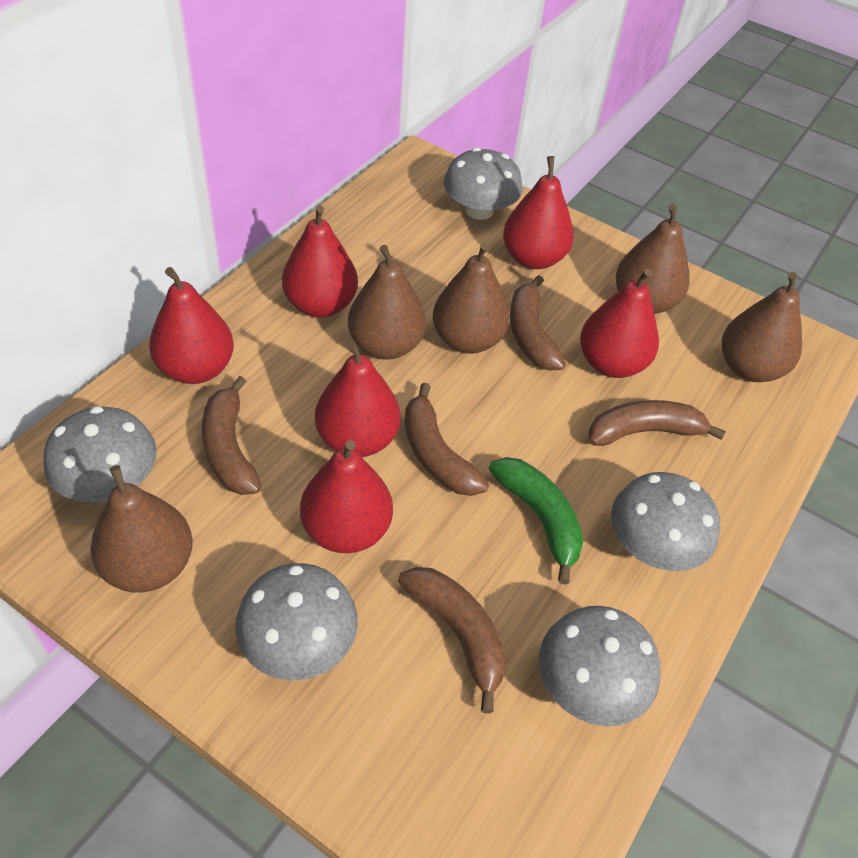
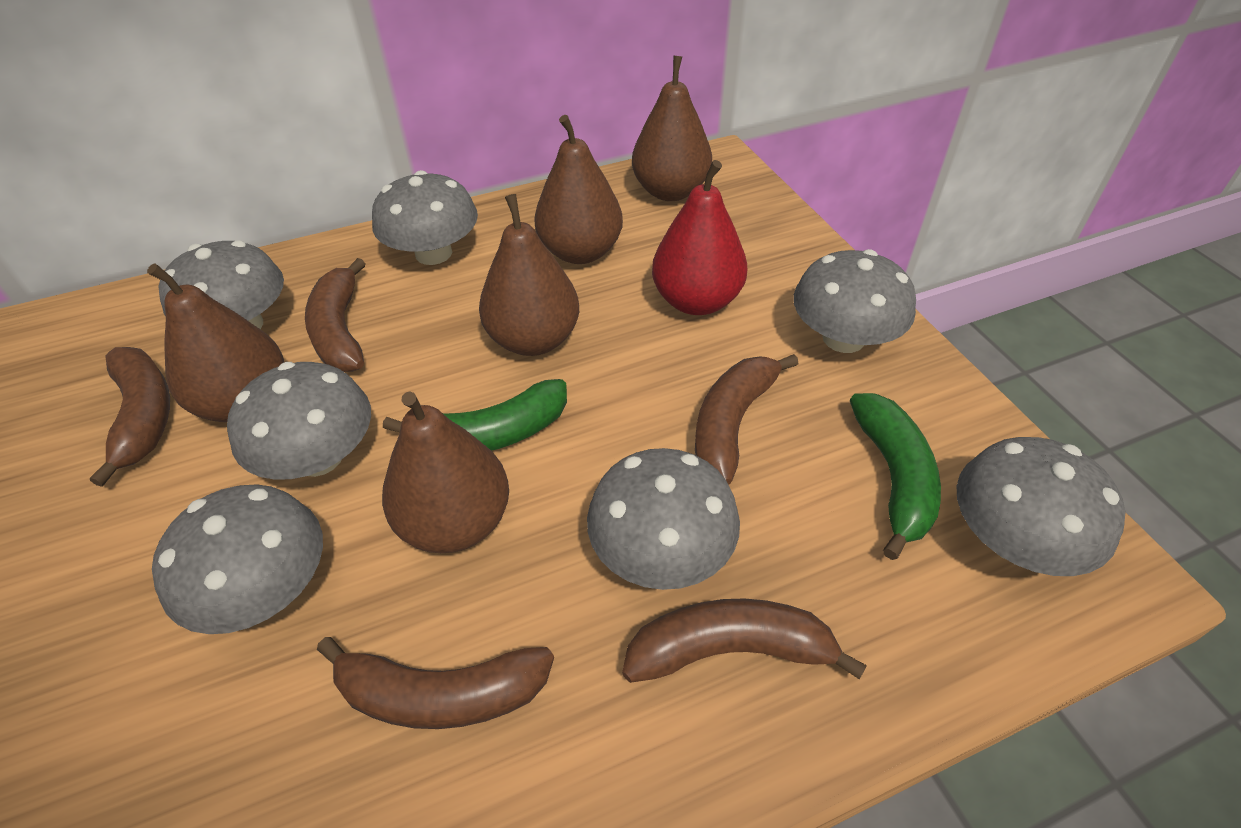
green banana: 1 -> 2
grey mushroom: 5 -> 7
red pear: 6 -> 1

